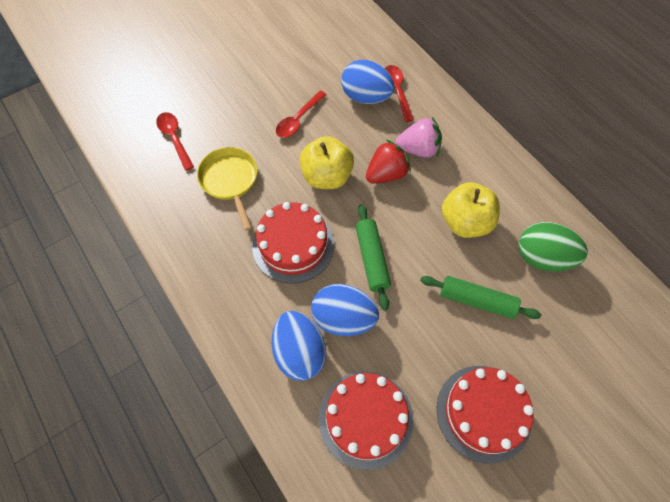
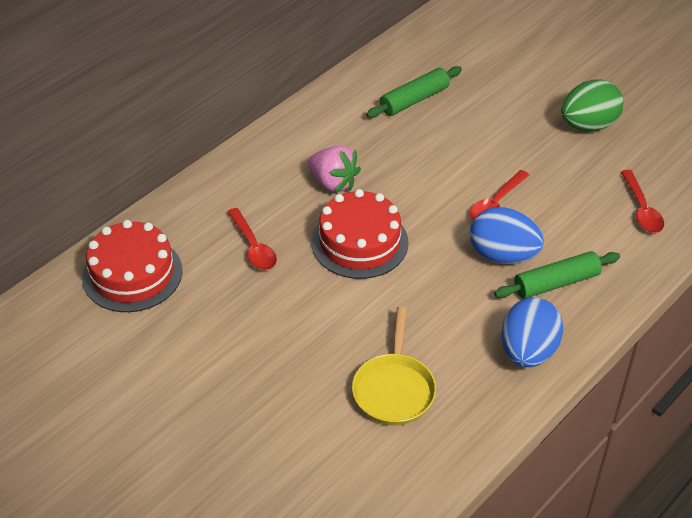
blue egg: 3 -> 2
red cake: 3 -> 2
red strawberry: 1 -> 0
yellow apple: 2 -> 0

